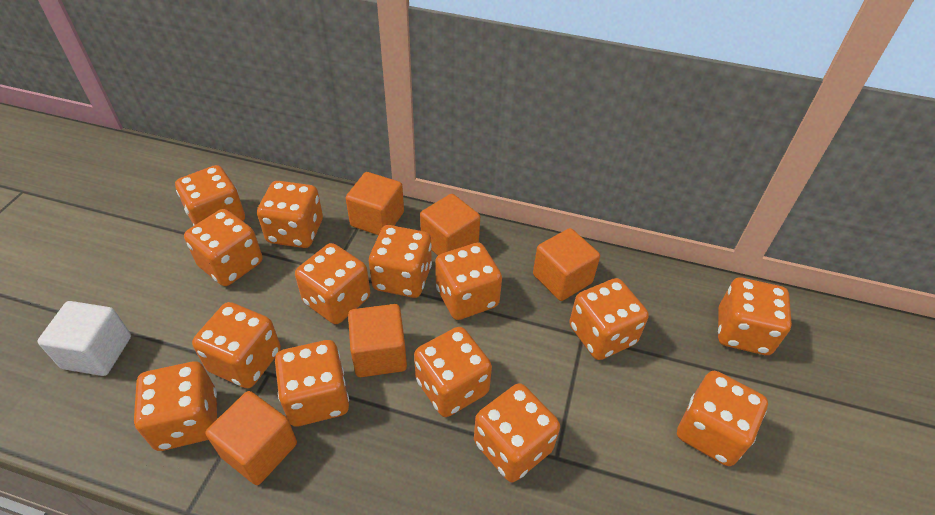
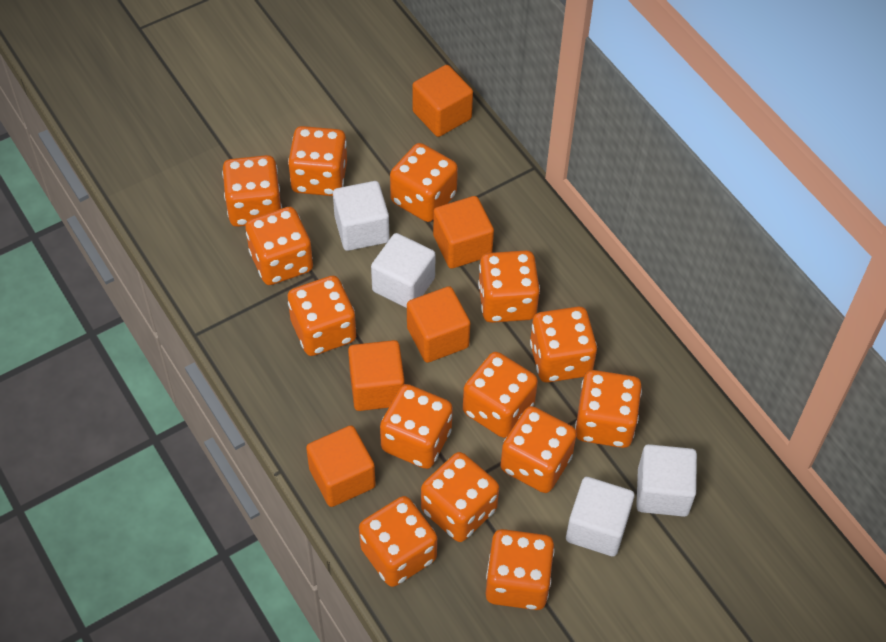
white cube: 1 -> 4

